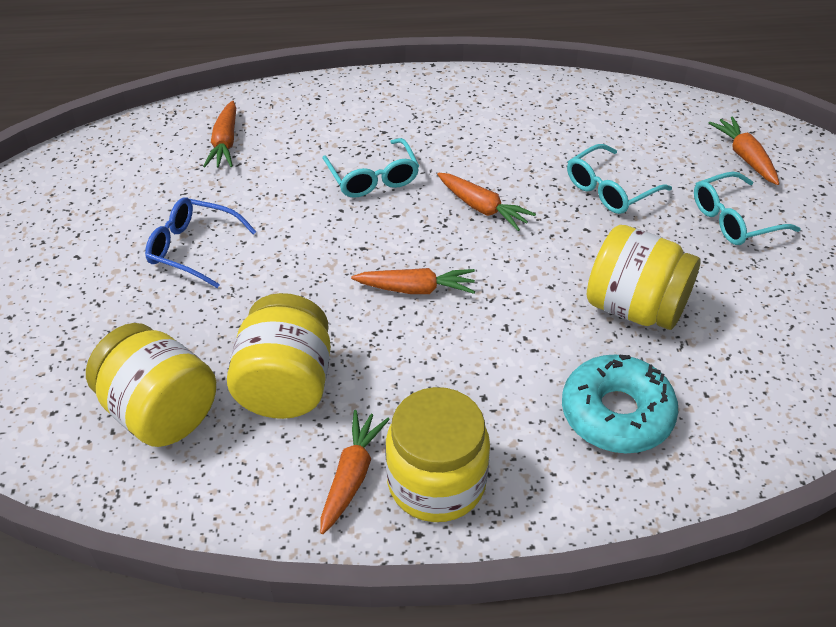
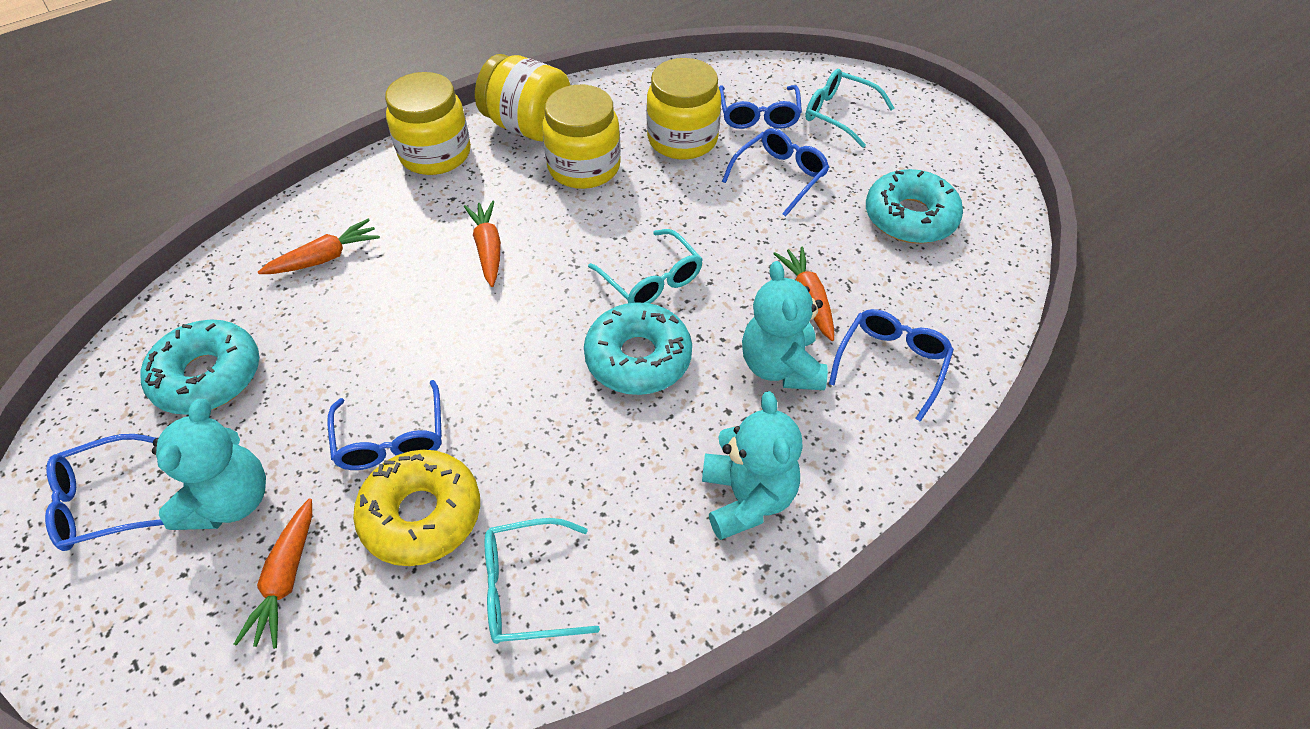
blue glasses: 1 -> 5
orange carrot: 5 -> 4
turquoise donut: 1 -> 3
turquoise teddy bear: 0 -> 3
yellow donut: 0 -> 1

